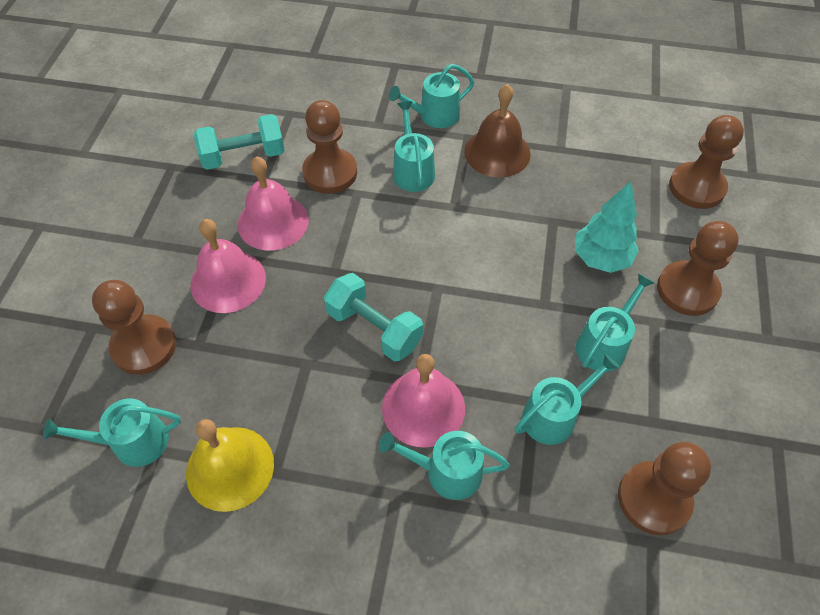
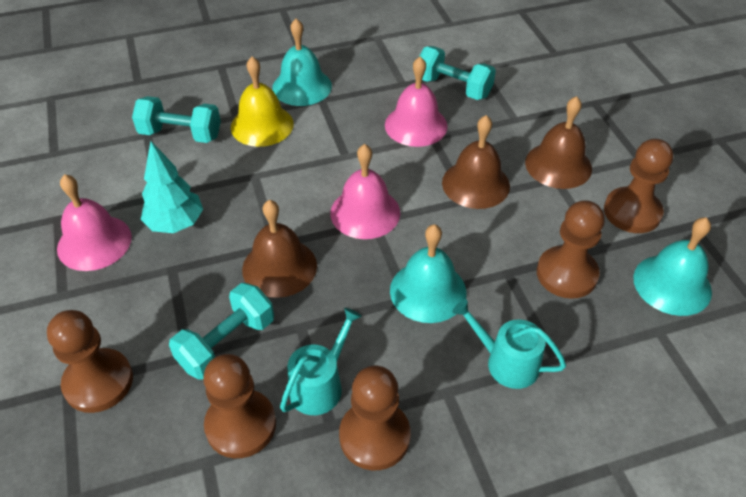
brown bell: 1 -> 3
turquoise bell: 0 -> 3
turquoise dumbbell: 2 -> 3
turquoise watering can: 6 -> 2

